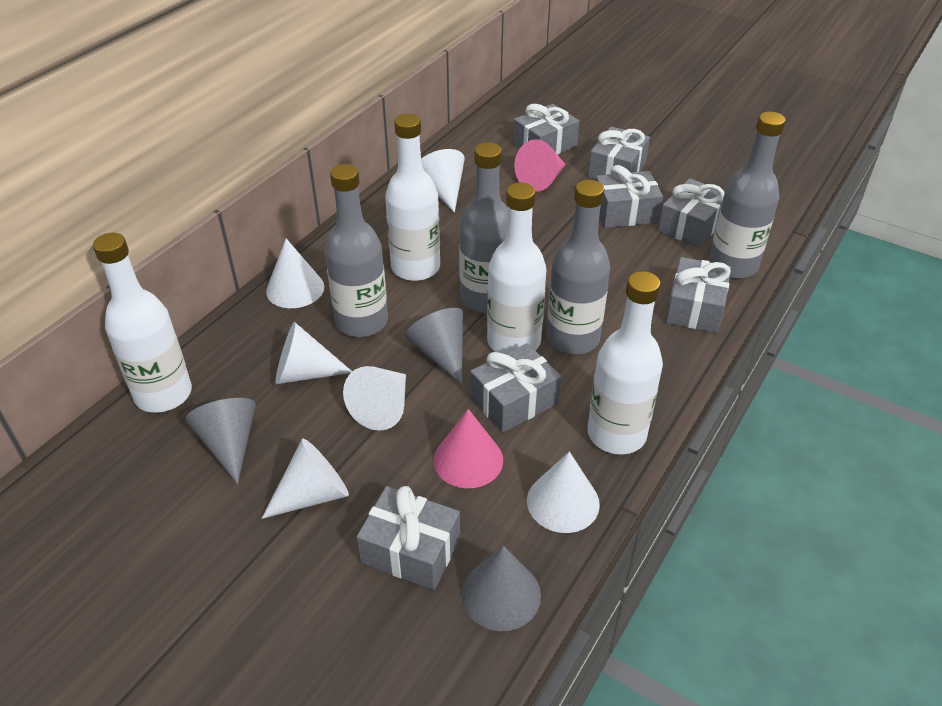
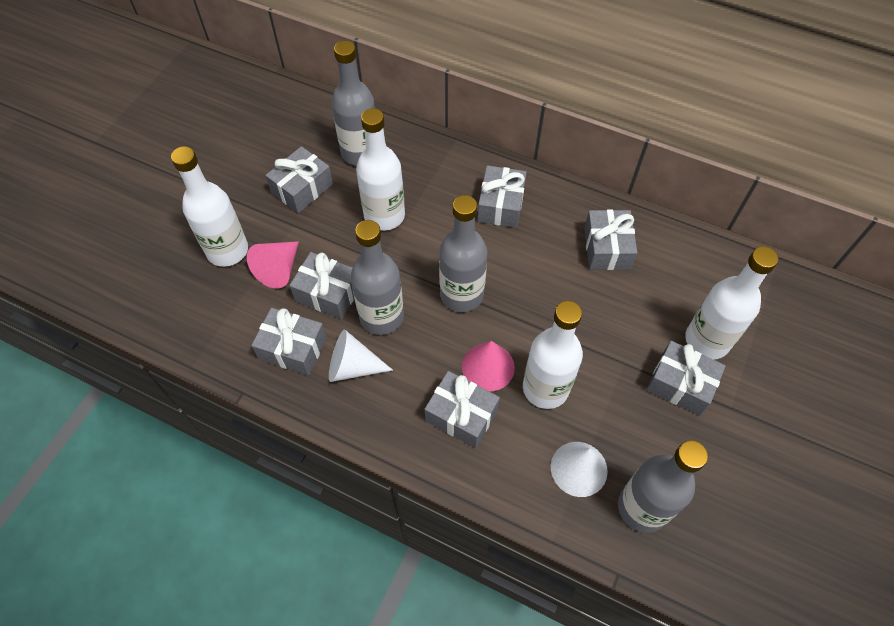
grey cone: 3 -> 0
white cone: 6 -> 2

